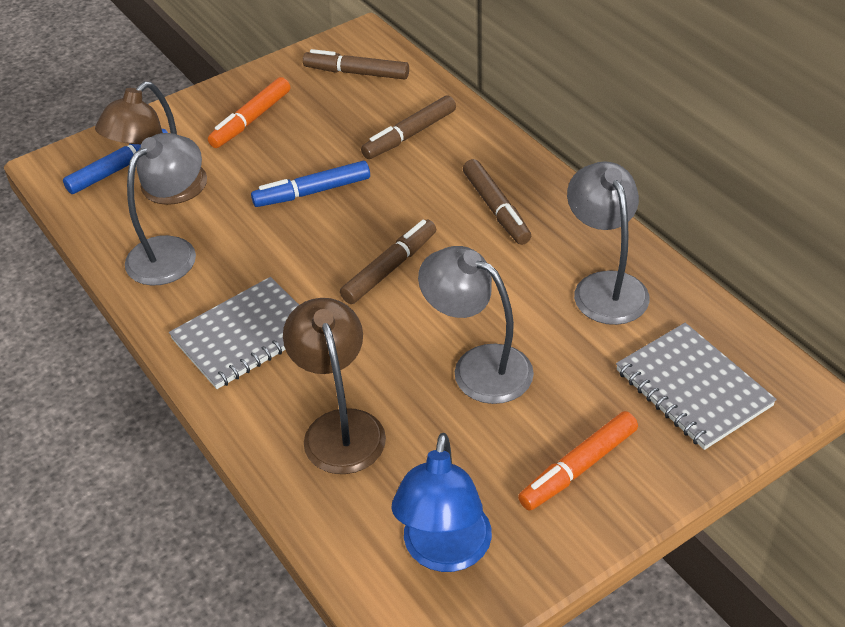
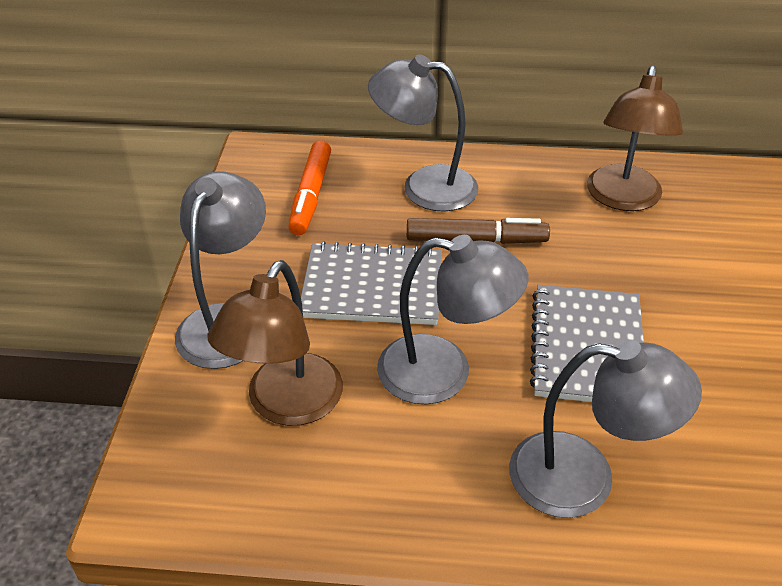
blue lamp: 1 -> 0
blue marker: 2 -> 0
brown marker: 4 -> 1
grey lamp: 3 -> 4
orange marker: 2 -> 1

